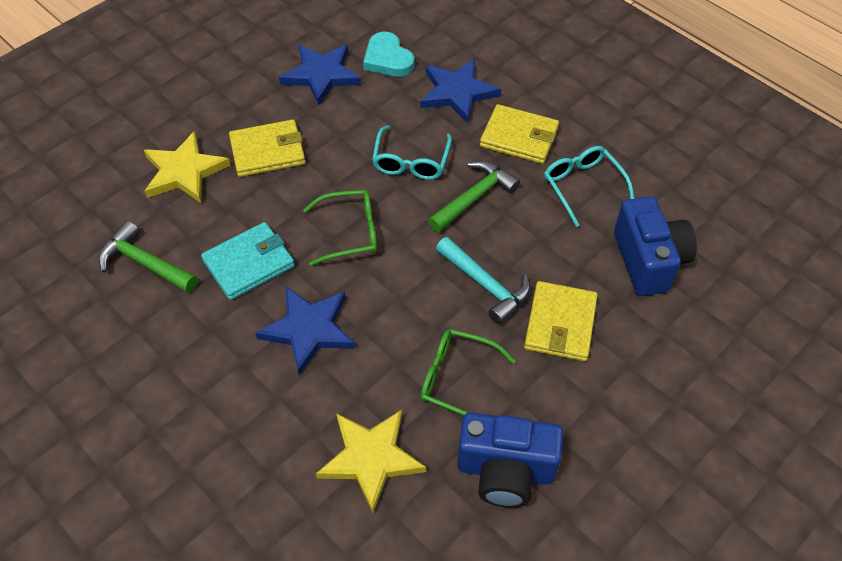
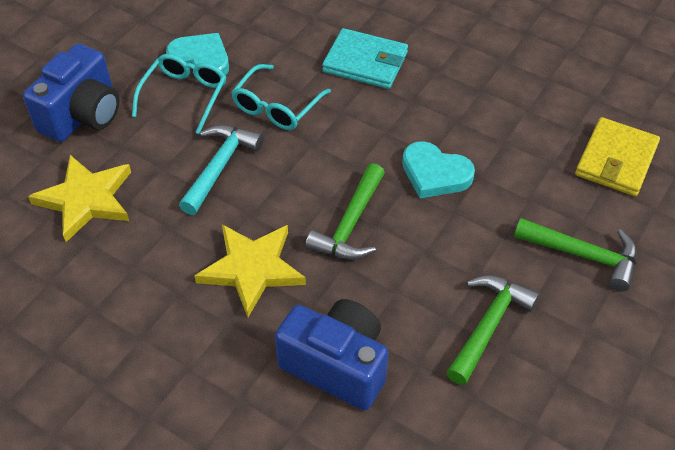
blue star: 3 -> 0
green glasses: 2 -> 0
green hammer: 2 -> 3
turquoise heart: 1 -> 2
yellow wallet: 3 -> 1

